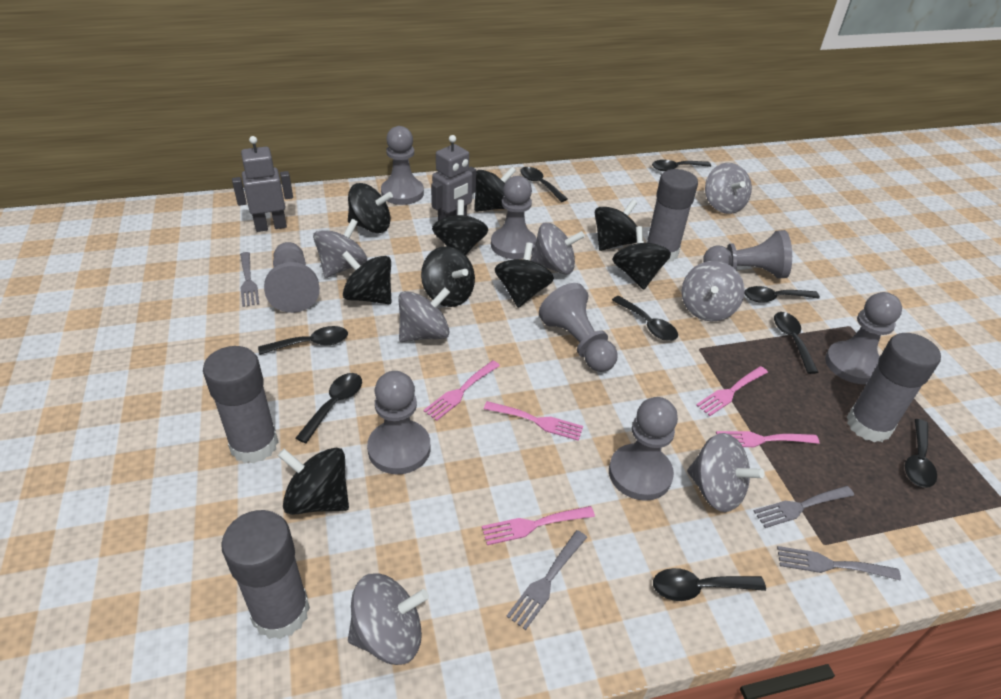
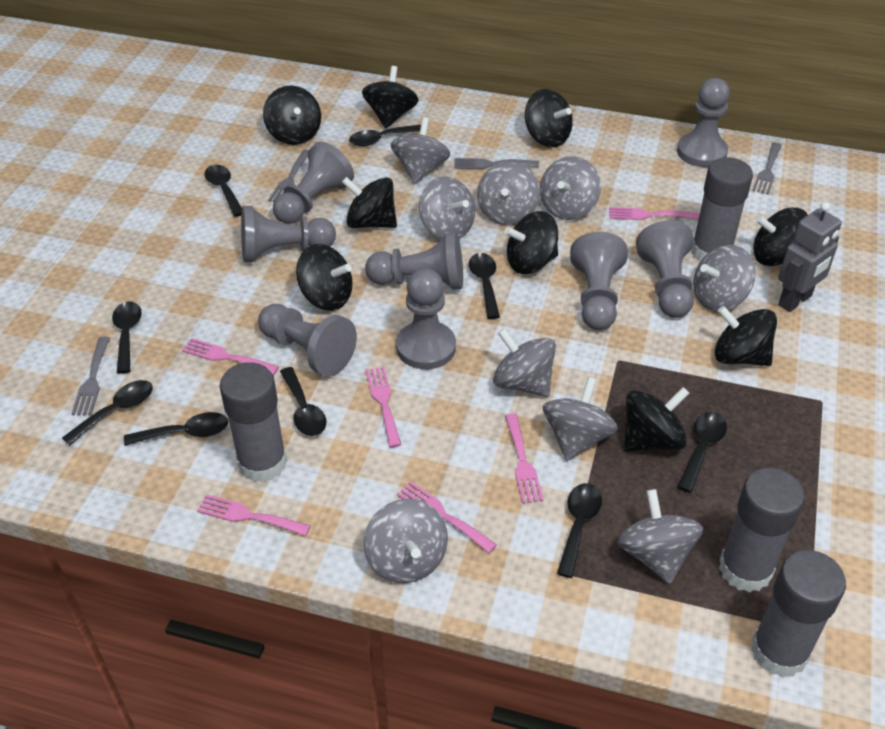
grey robot: 2 -> 1
grey spinning top: 7 -> 9
pink fork: 5 -> 6

